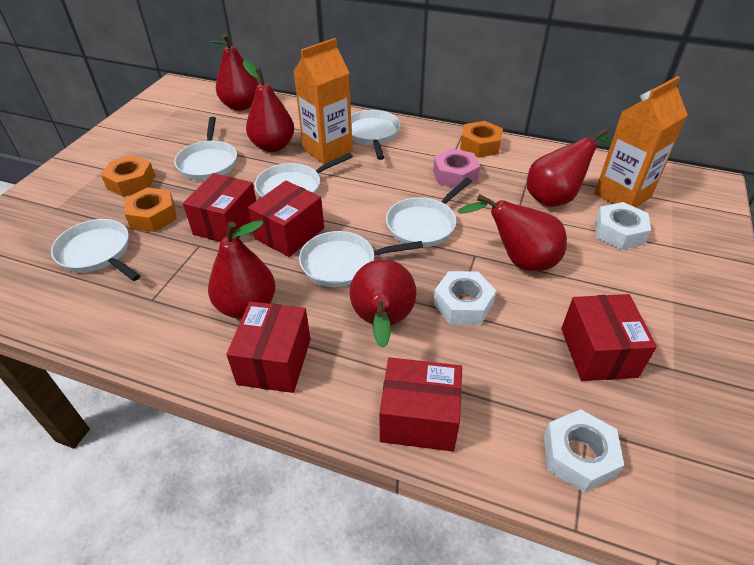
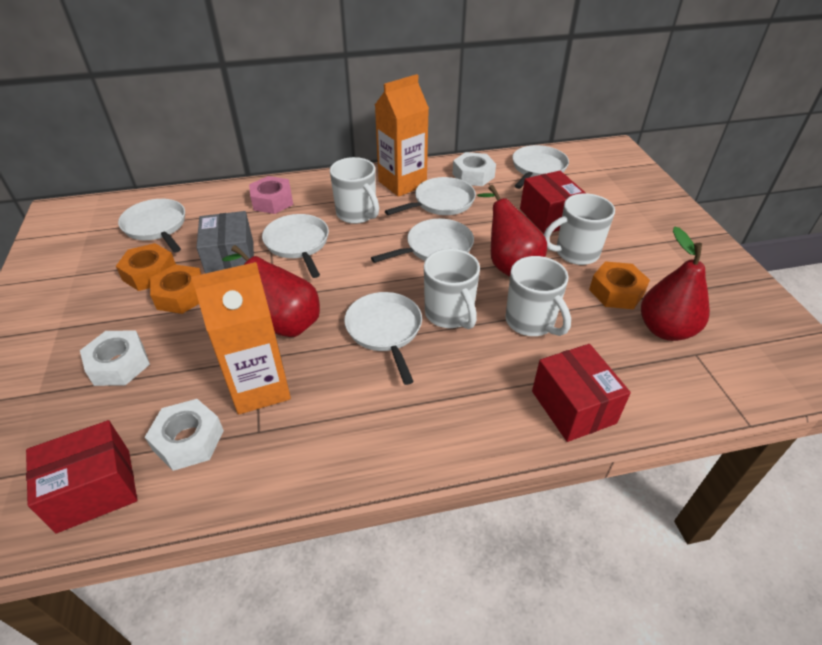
grey box: 0 -> 1
red box: 5 -> 3
red pear: 6 -> 3
white mug: 0 -> 4

